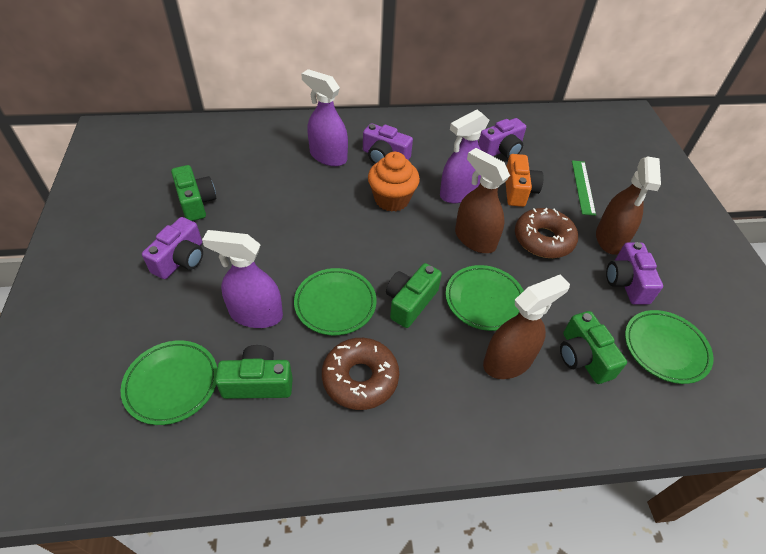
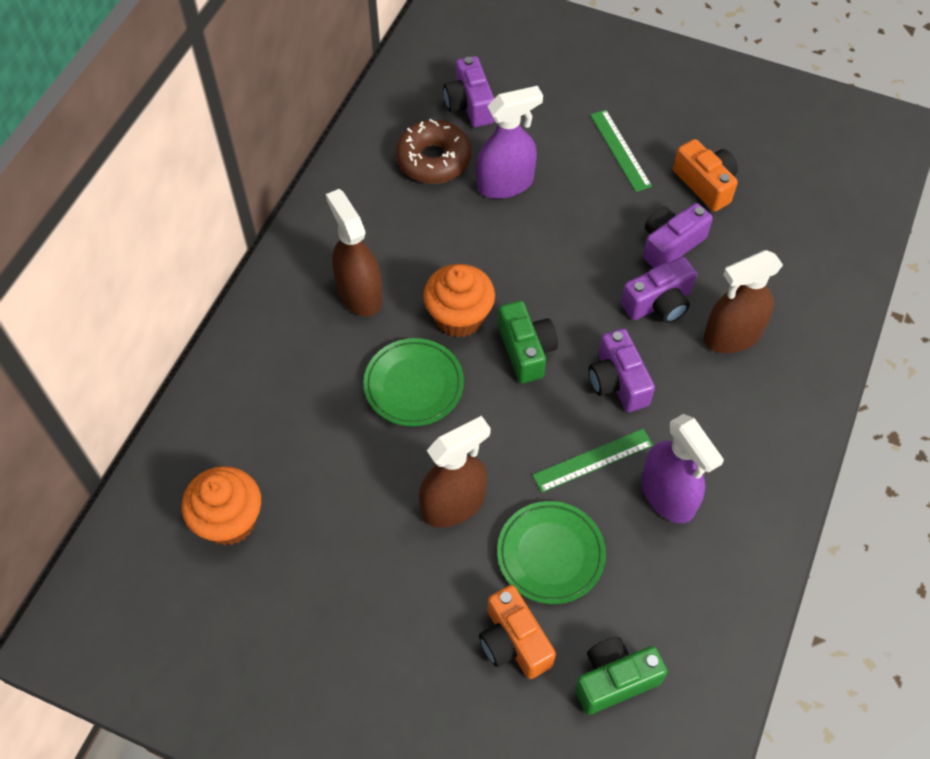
brown donut: 2 -> 1
green camera: 4 -> 2
green plate: 4 -> 2
green ruler: 1 -> 2
orange camera: 1 -> 2
orange cupcake: 1 -> 2
purple spray bottle: 3 -> 2

